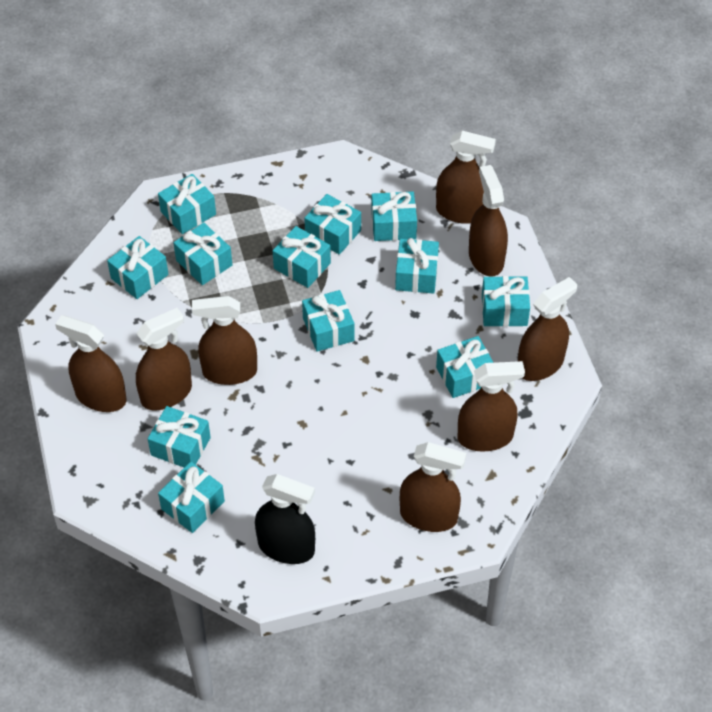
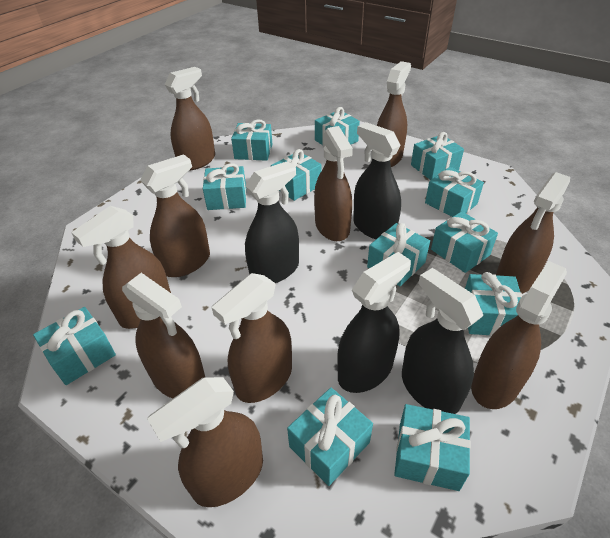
black spray bottle: 1 -> 4
brown spray bottle: 8 -> 10

